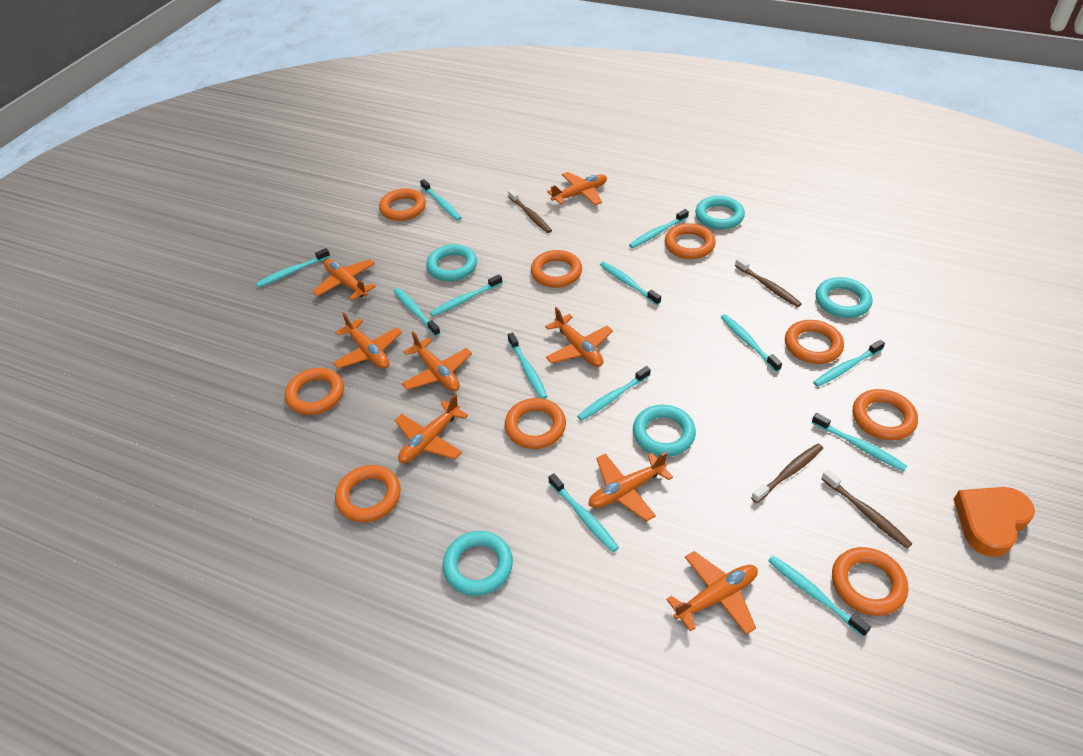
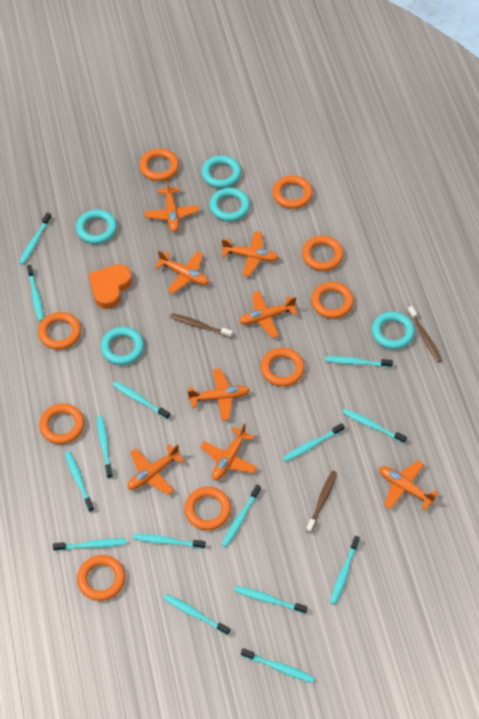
brown toothbrush: 4 -> 3
turquoise toothbrush: 13 -> 15

